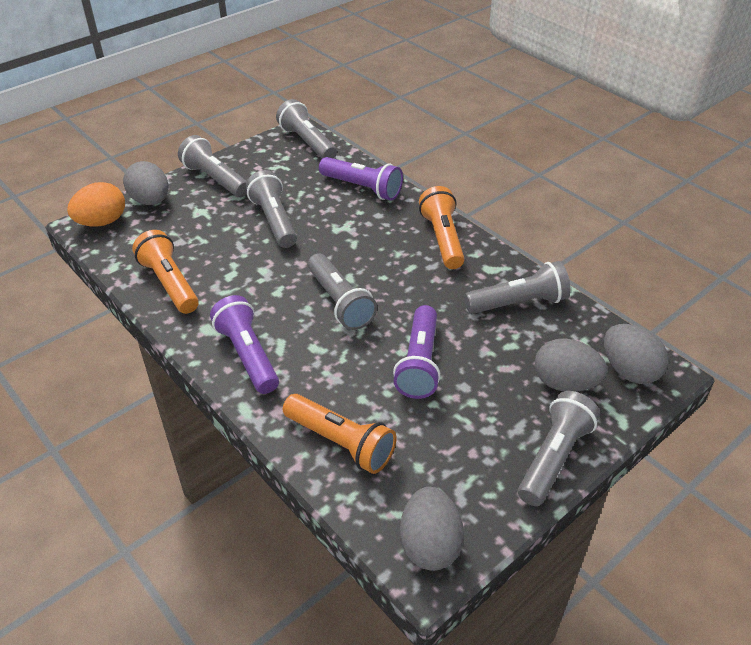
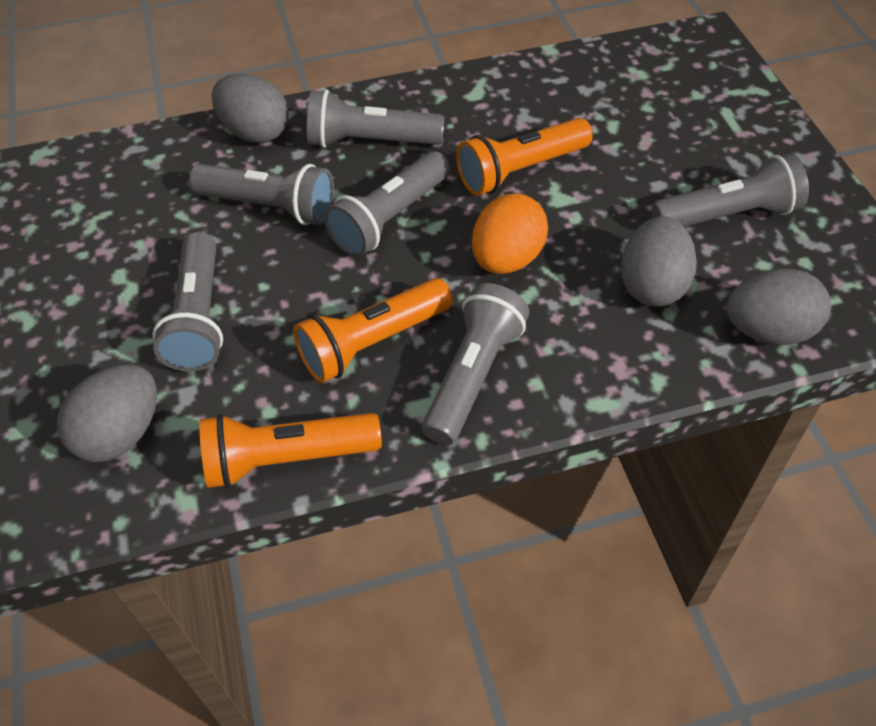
purple flashlight: 3 -> 0

